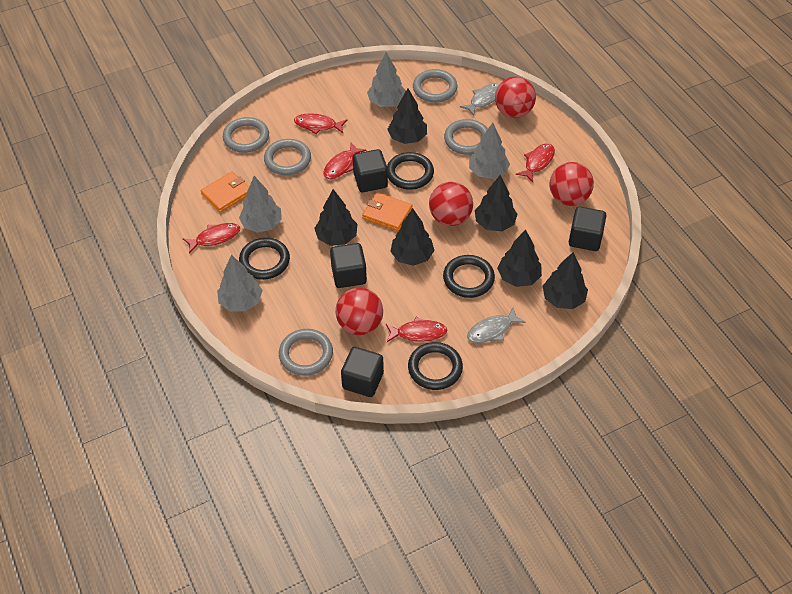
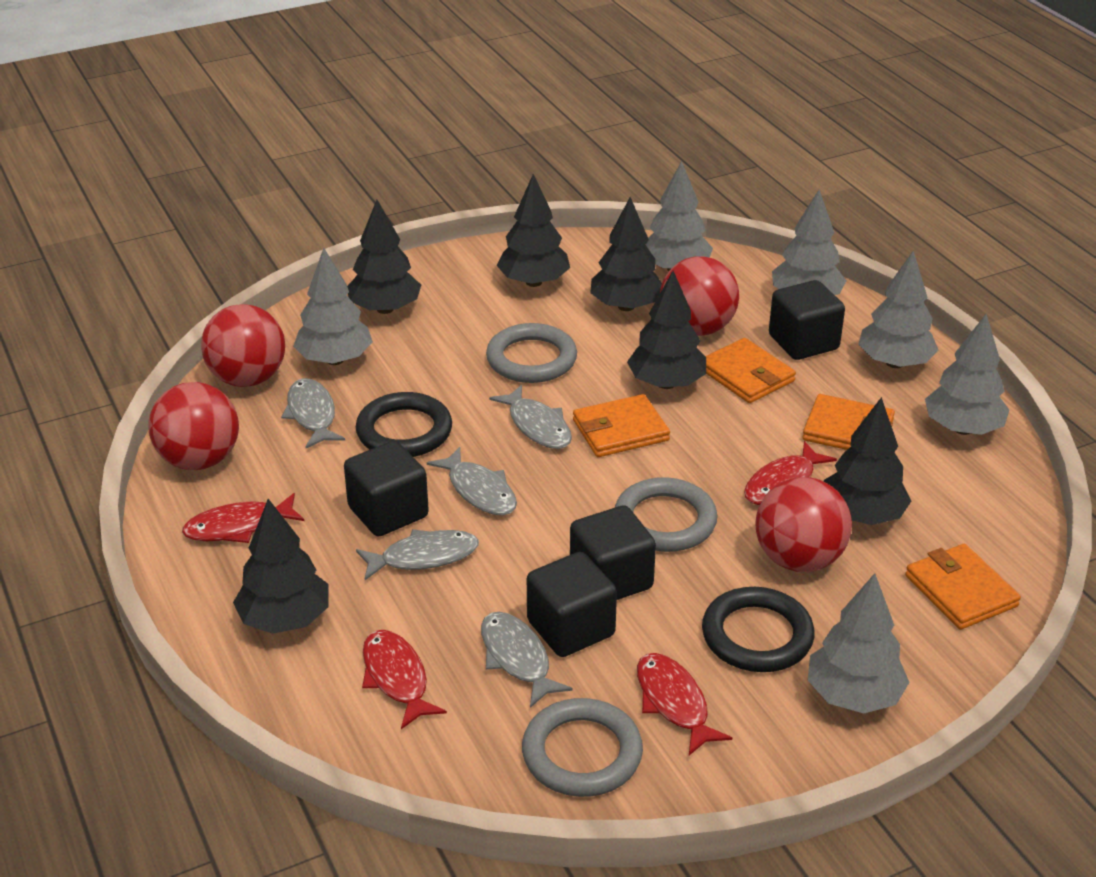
black ring: 4 -> 2
grey fish: 2 -> 5
grey ring: 5 -> 3
grey tree: 4 -> 6
orange wallet: 2 -> 4
red fish: 5 -> 4

